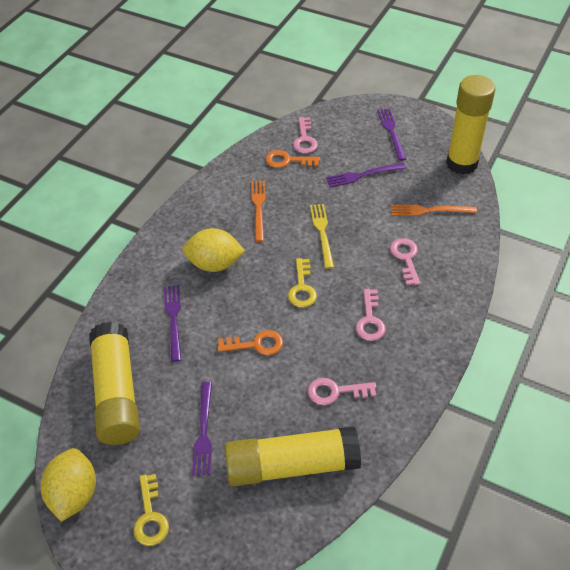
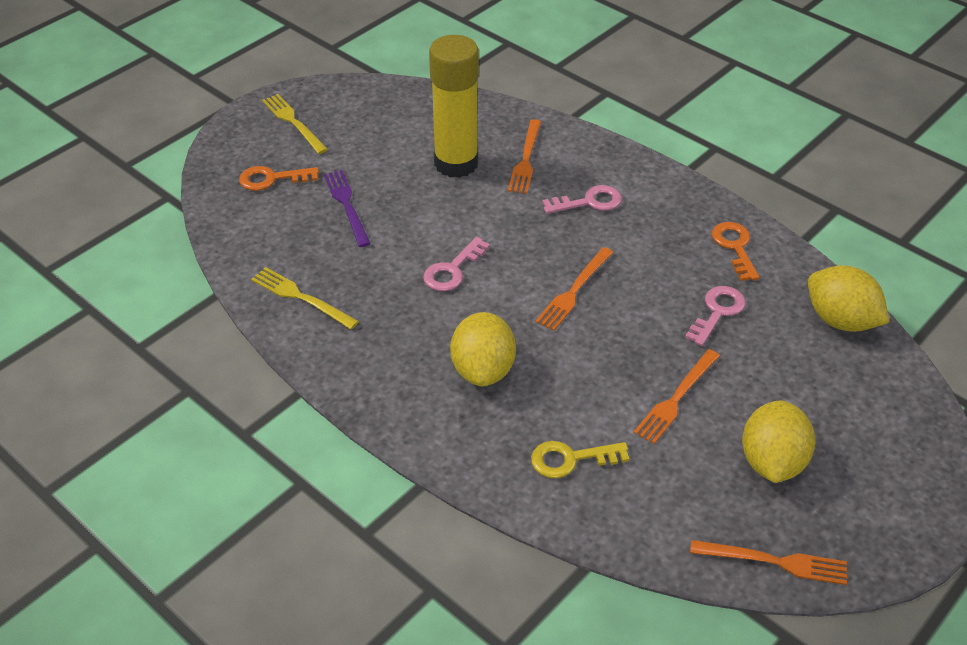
orange fork: 2 -> 4
pink key: 4 -> 3
purple fork: 4 -> 1
yellow fork: 1 -> 2
yellow glue stick: 3 -> 1
yellow key: 2 -> 1
yellow lemon: 2 -> 3

